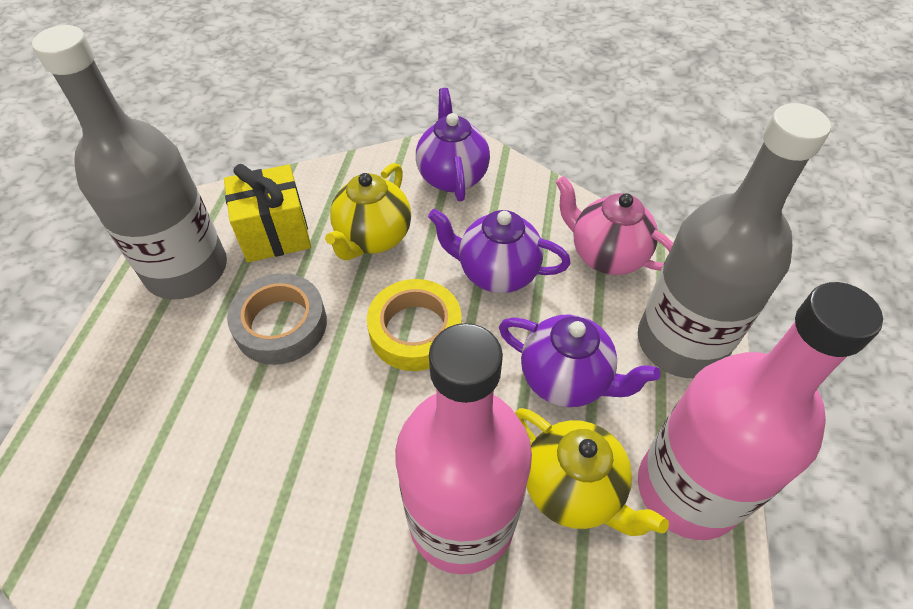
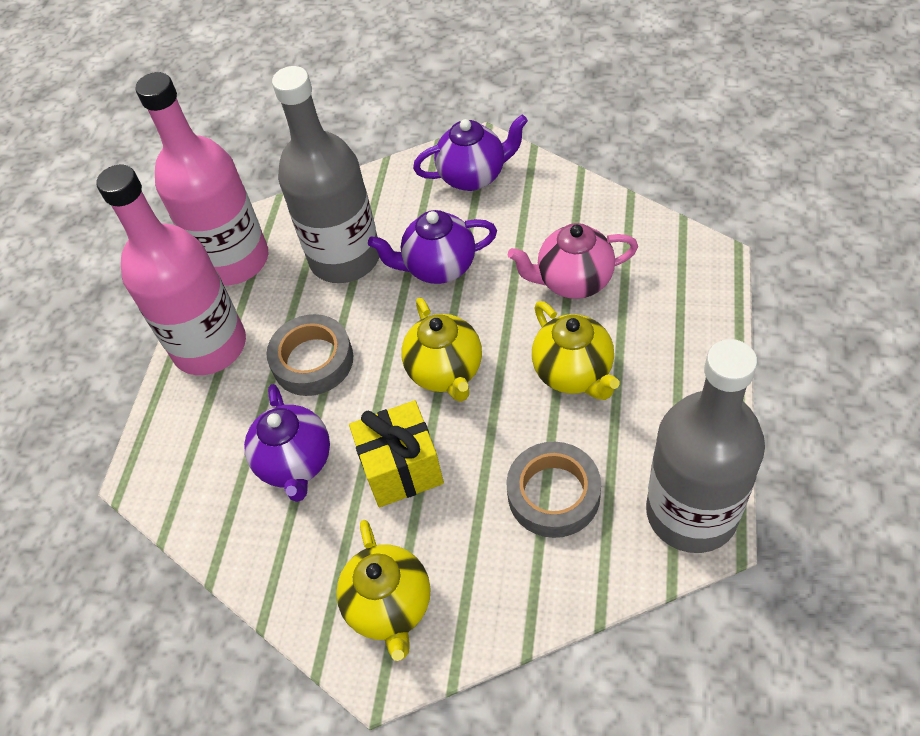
grey tape: 1 -> 2
yellow tape: 1 -> 0
yellow teapot: 2 -> 3

